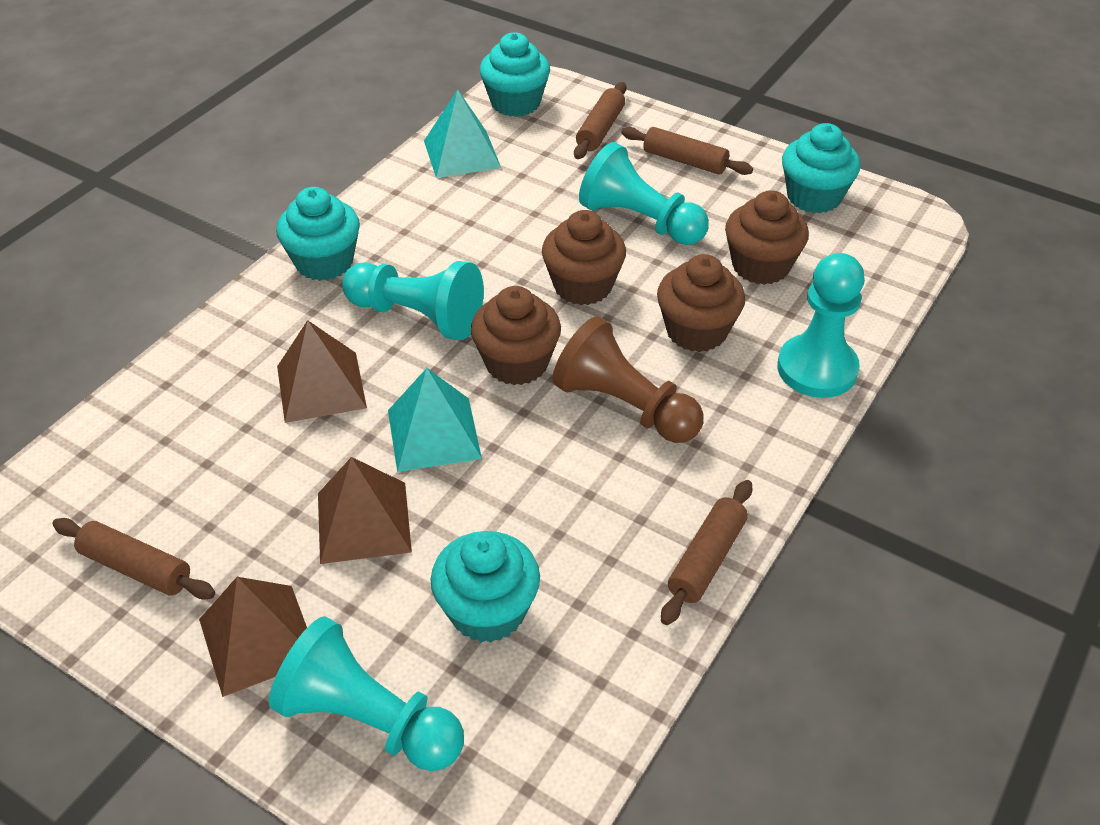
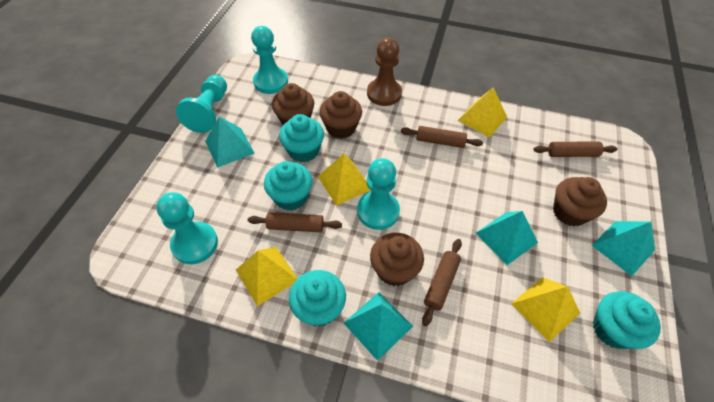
brown pyramid: 3 -> 0
turquoise pyramid: 2 -> 4
yellow pyramid: 0 -> 4

